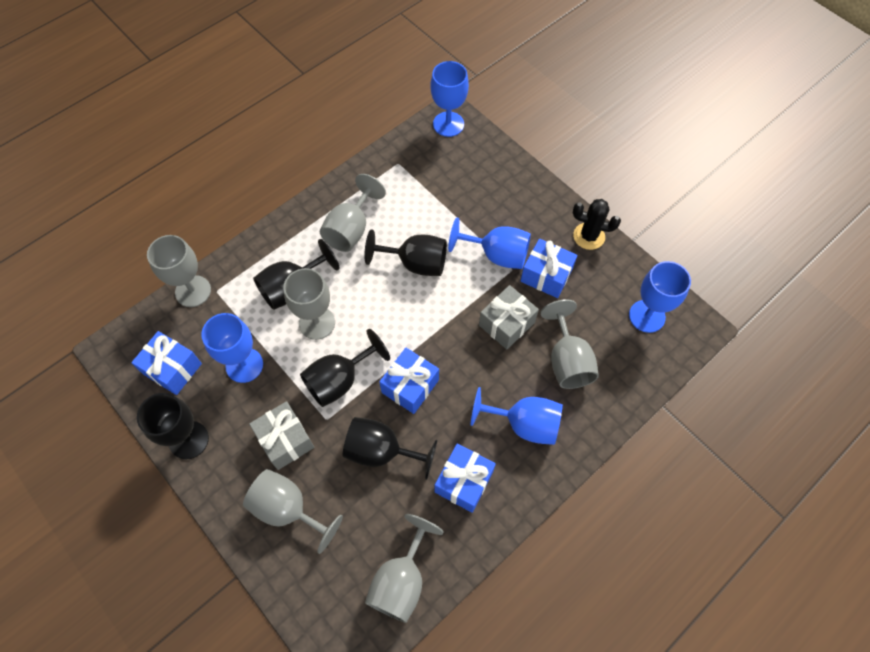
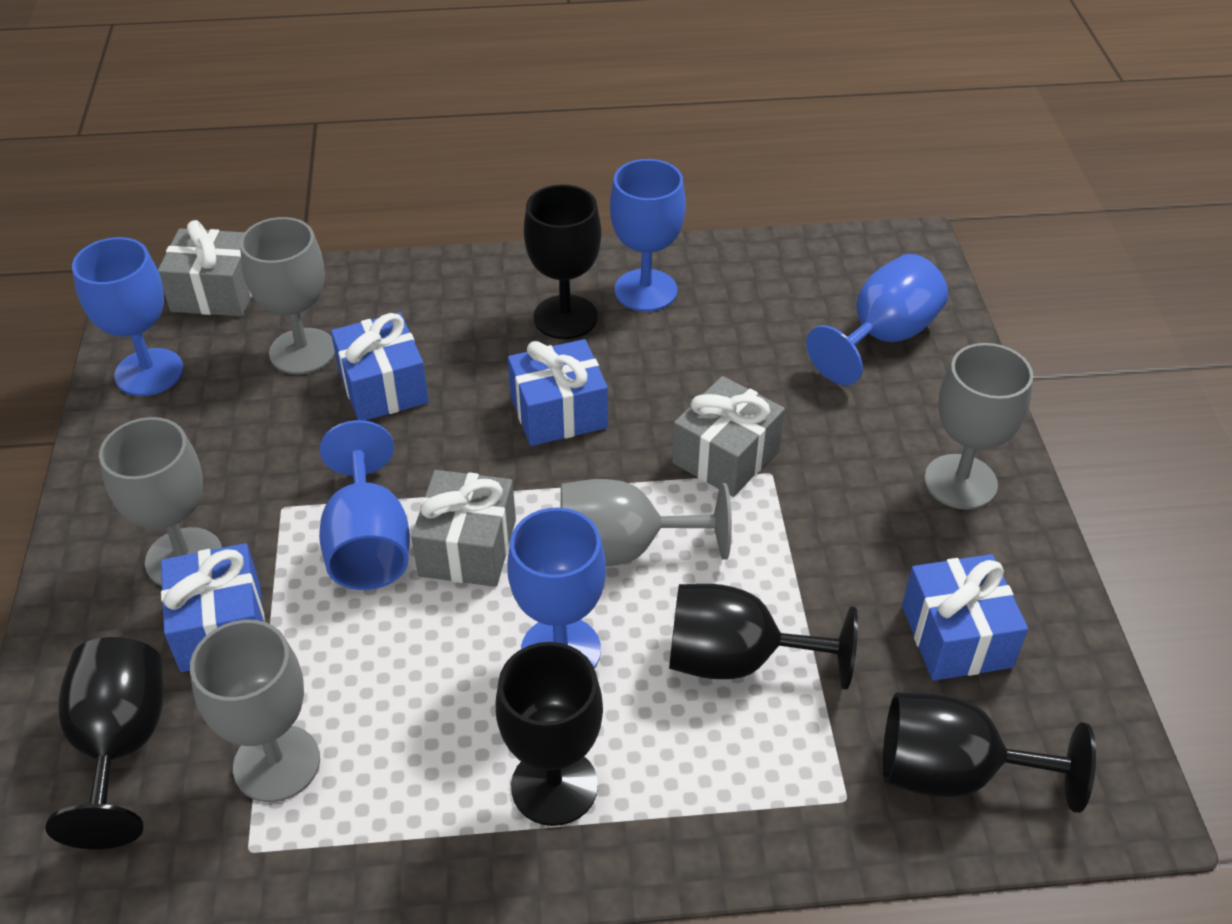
black cactus: 1 -> 0
grey gift: 2 -> 3
grey goblet: 6 -> 5

